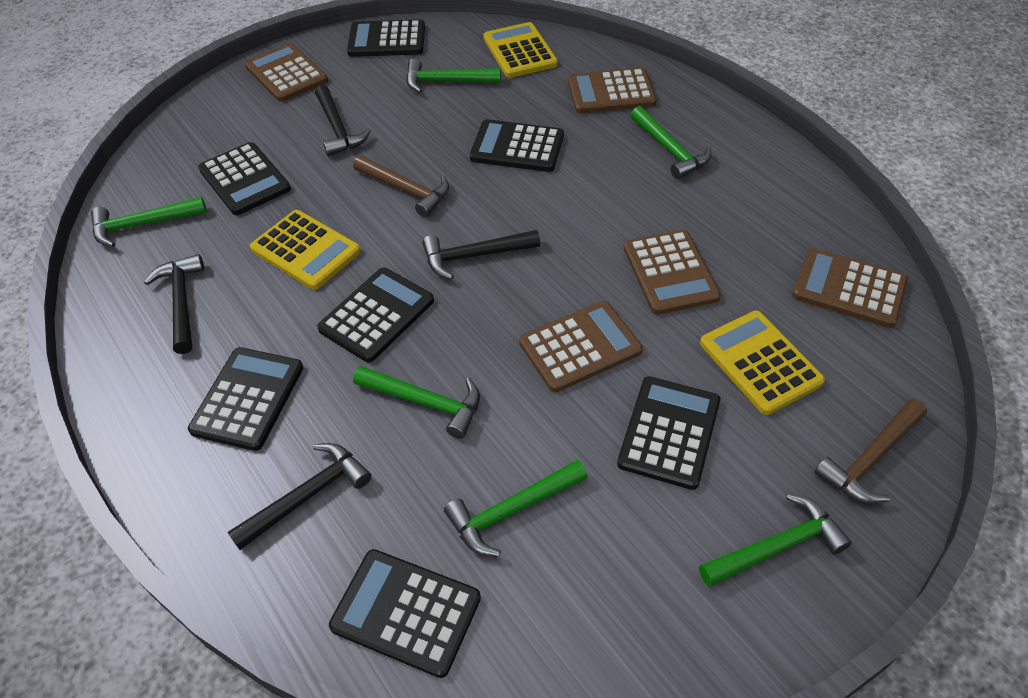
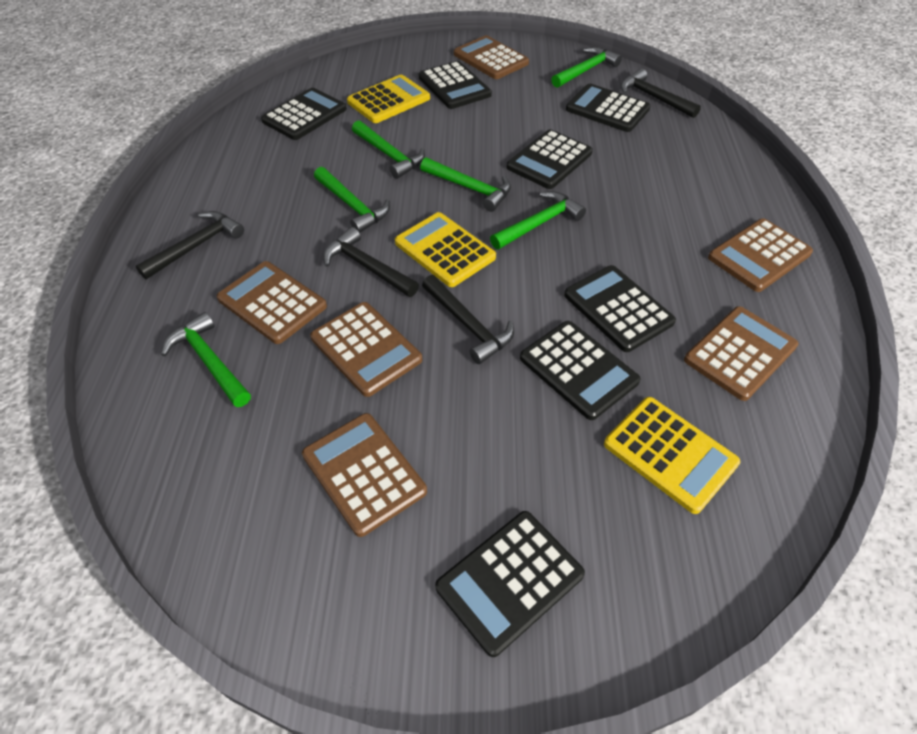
brown calculator: 5 -> 6
brown hammer: 2 -> 0

